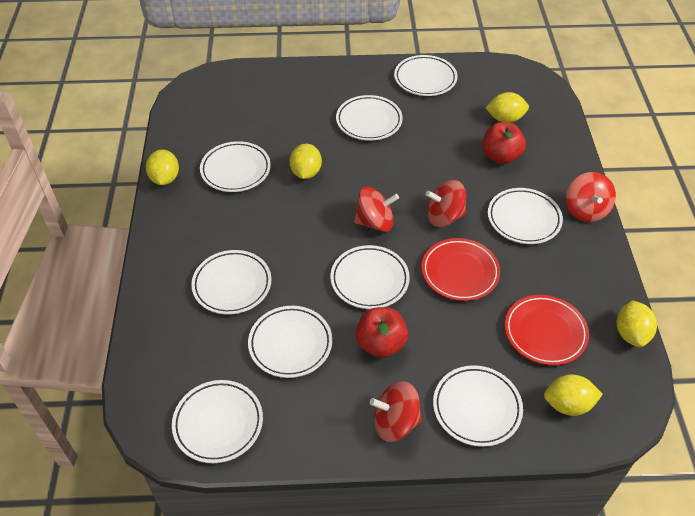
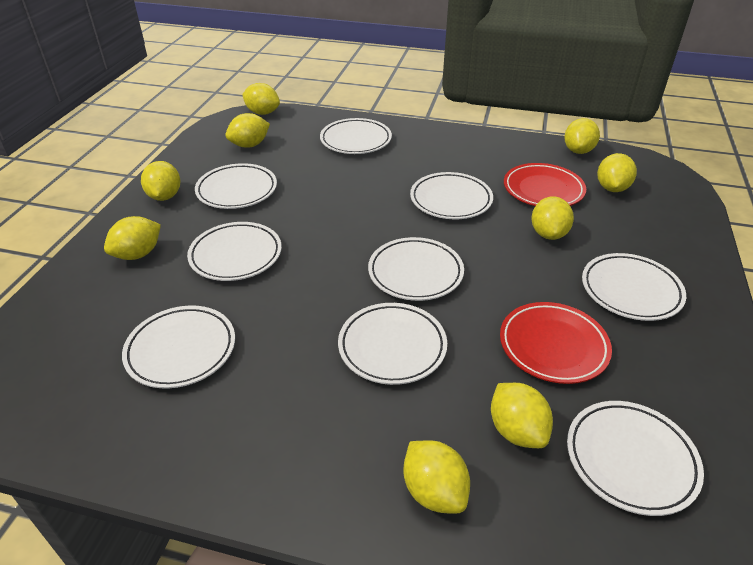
red apple: 2 -> 0
red spinning top: 4 -> 0
yellow lemon: 5 -> 9

